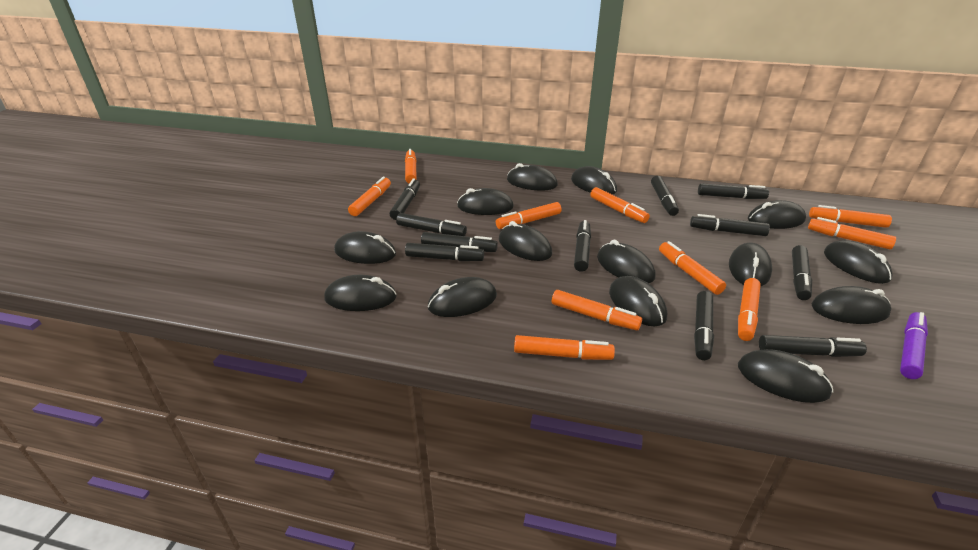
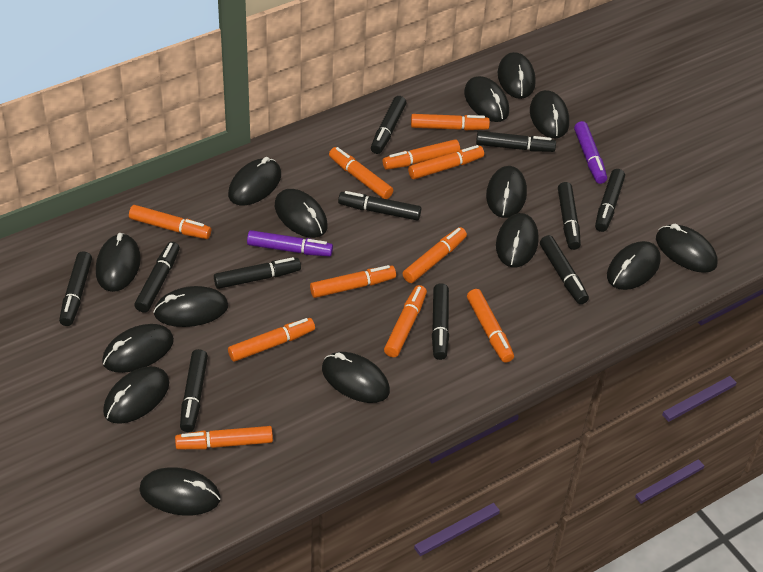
black mouse: 14 -> 15
orange marker: 10 -> 11
purple marker: 1 -> 2

